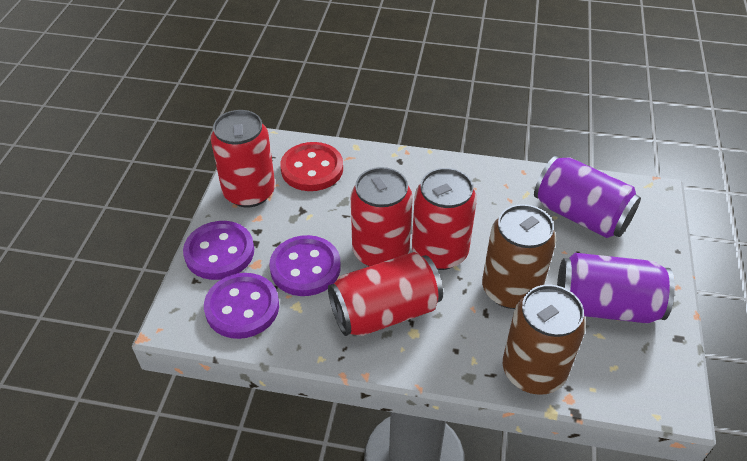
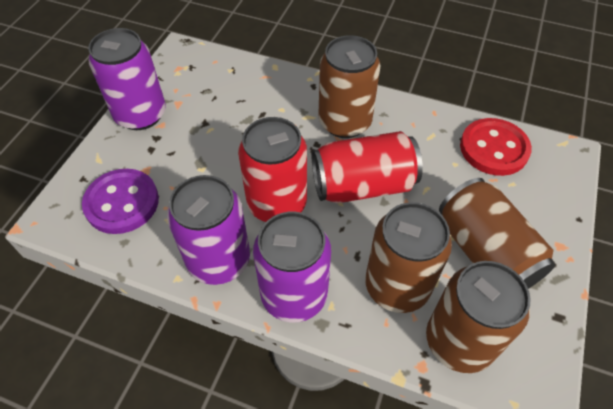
brown can: 2 -> 4
purple button: 3 -> 1
purple can: 2 -> 3
red can: 4 -> 2

